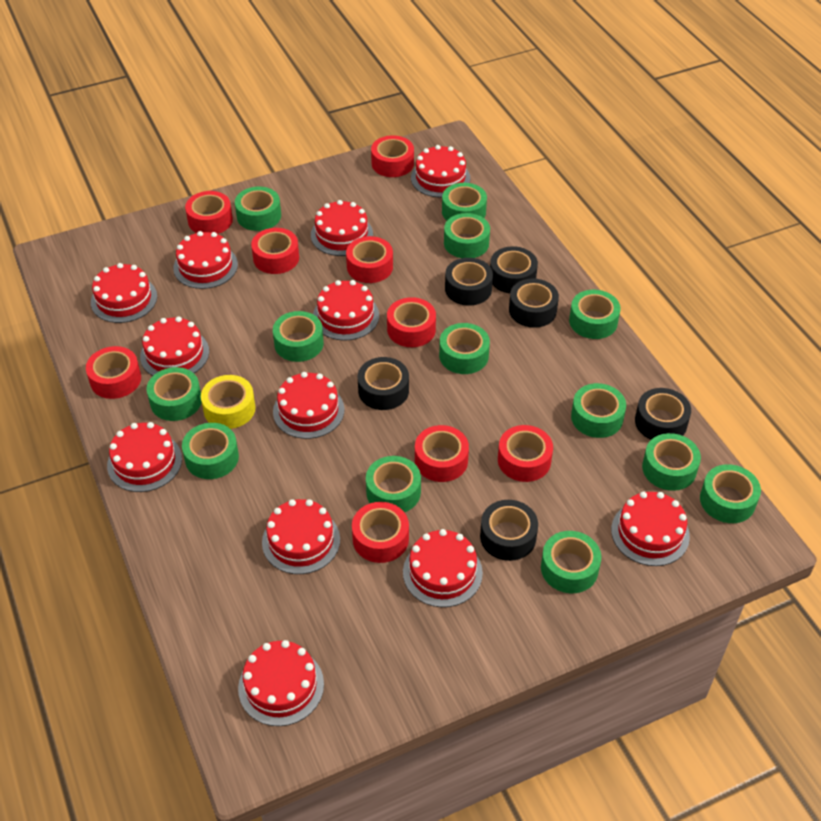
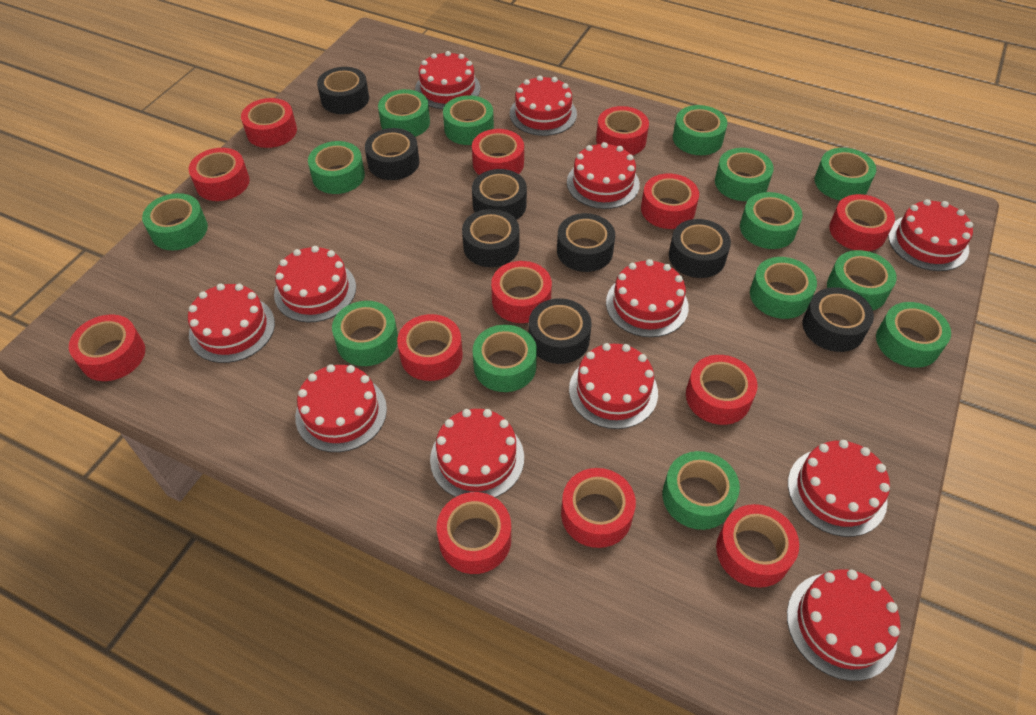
black tape: 6 -> 8
green tape: 13 -> 14
red tape: 9 -> 13
yellow tape: 1 -> 0

